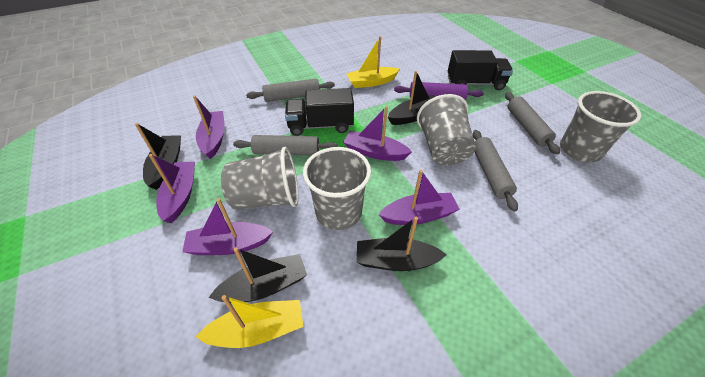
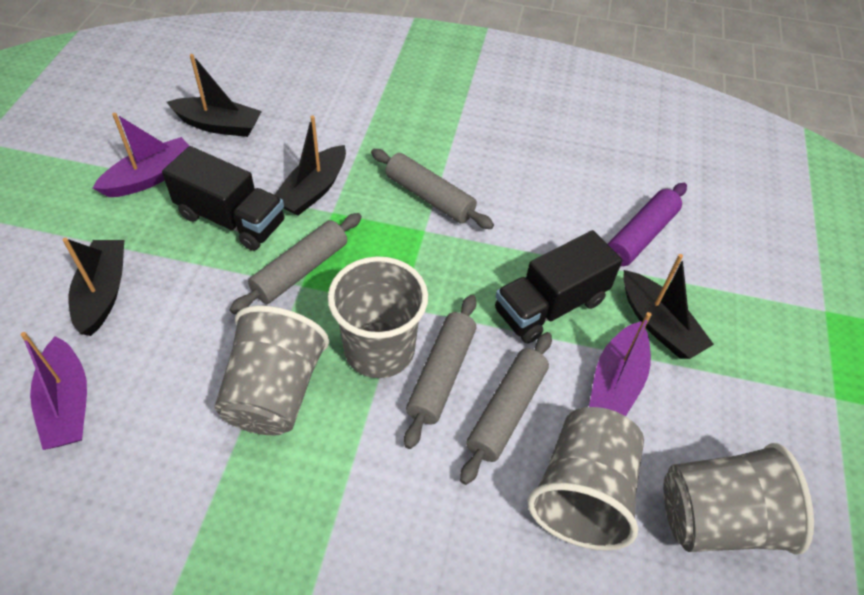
purple boat: 5 -> 3
yellow boat: 2 -> 0

